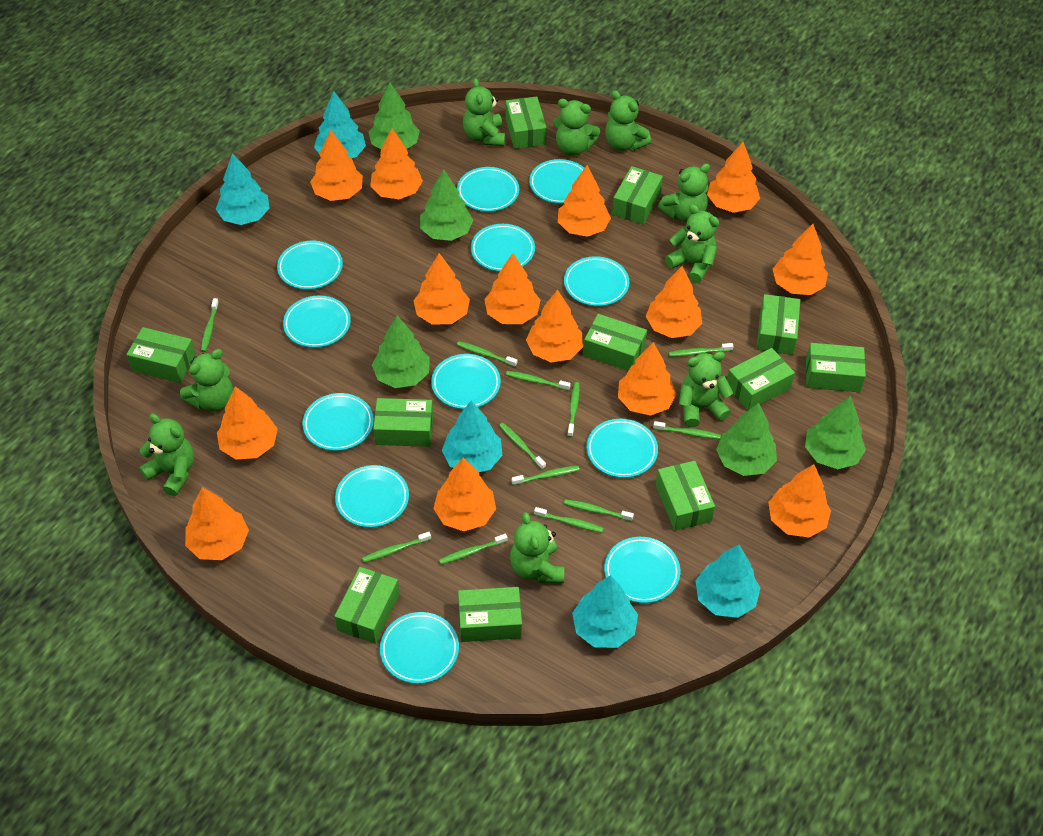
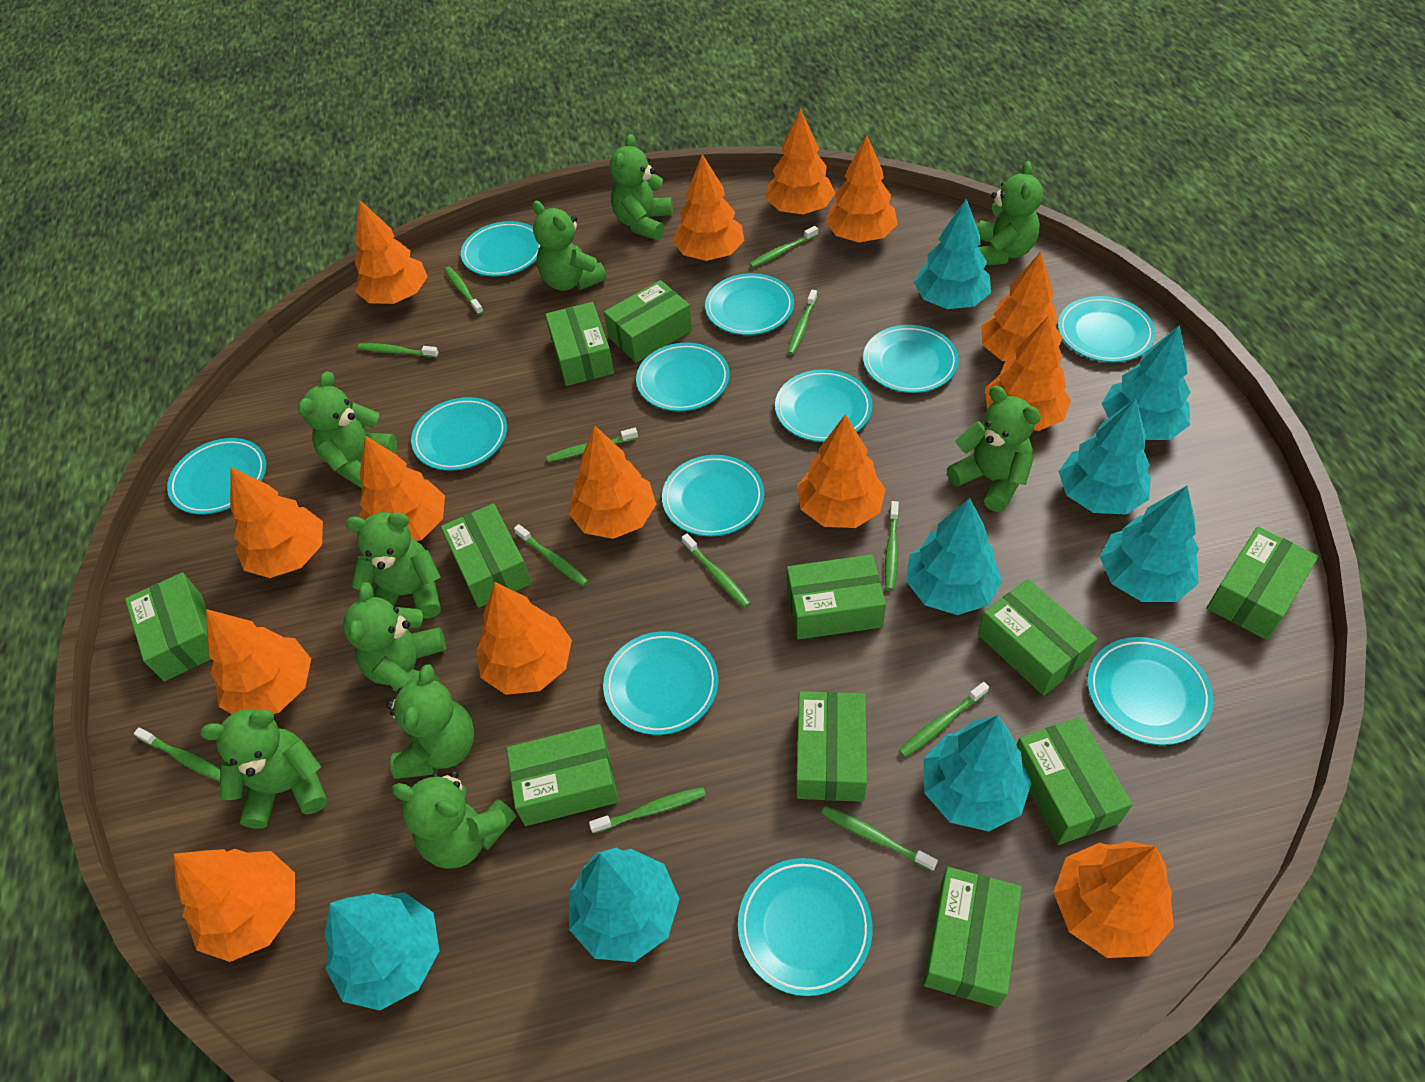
green teddy bear: 9 -> 10
green tree: 5 -> 0
turquoise tree: 5 -> 8

